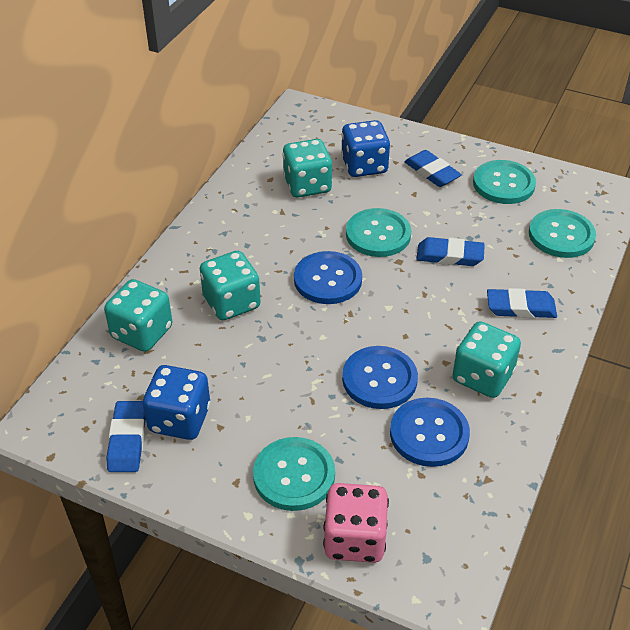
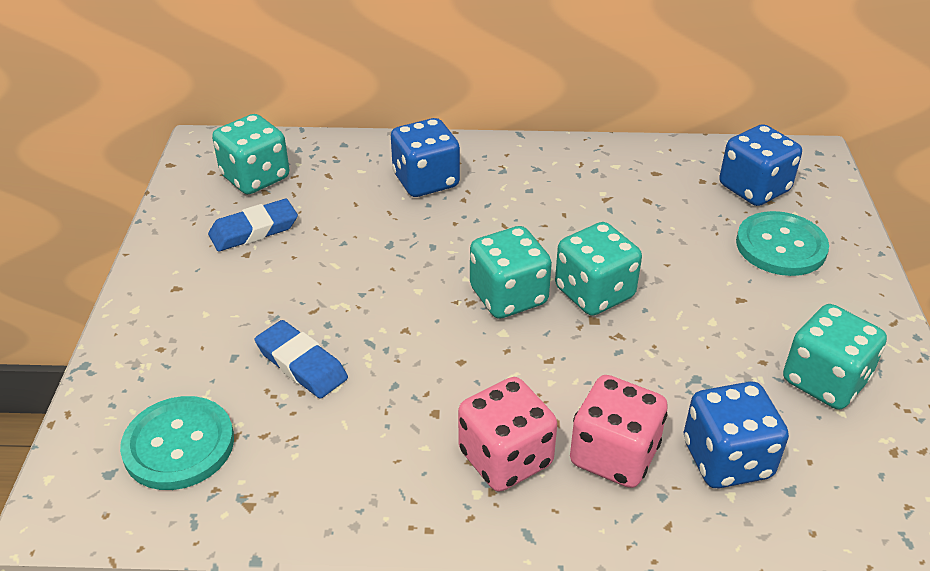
blue button: 3 -> 0
blue dice: 2 -> 3
blue eraser: 4 -> 2
pink dice: 1 -> 2
turquoise button: 4 -> 2

